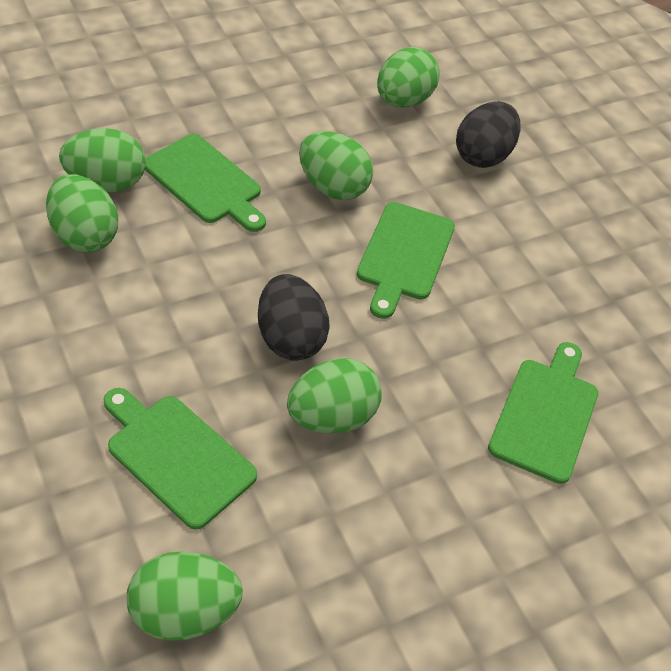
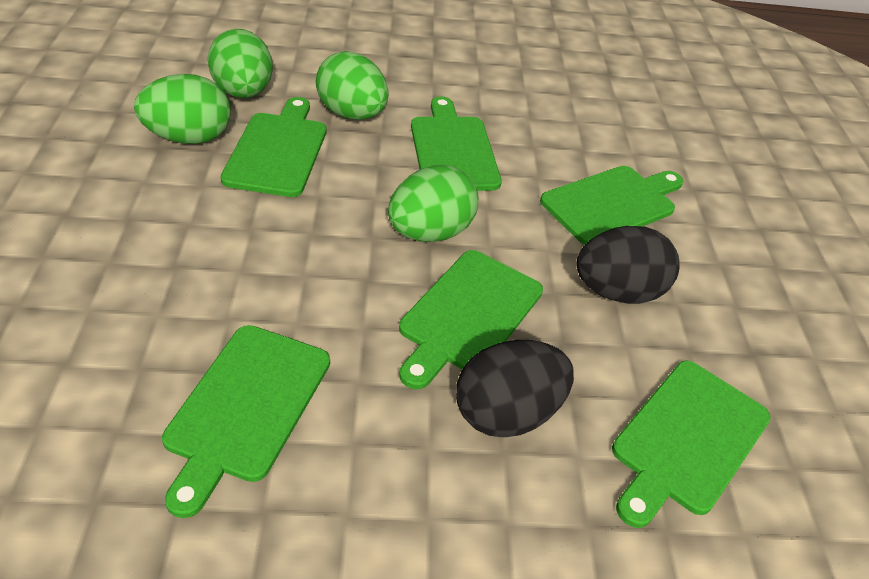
green cutting board: 4 -> 6
green egg: 6 -> 4

